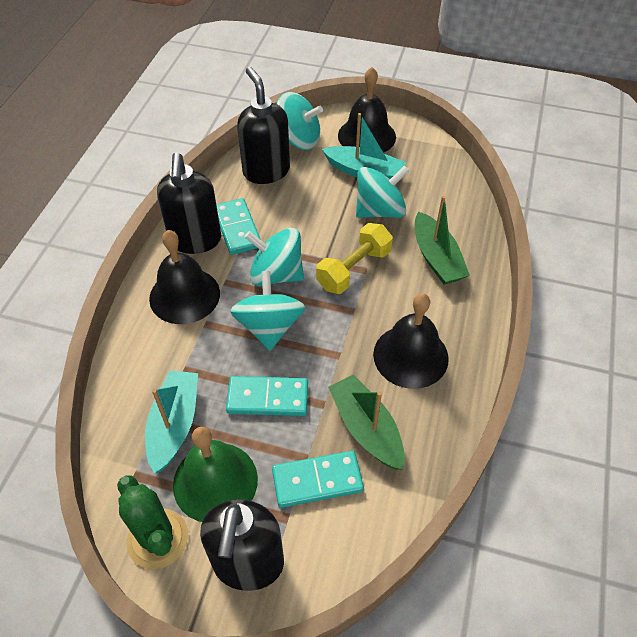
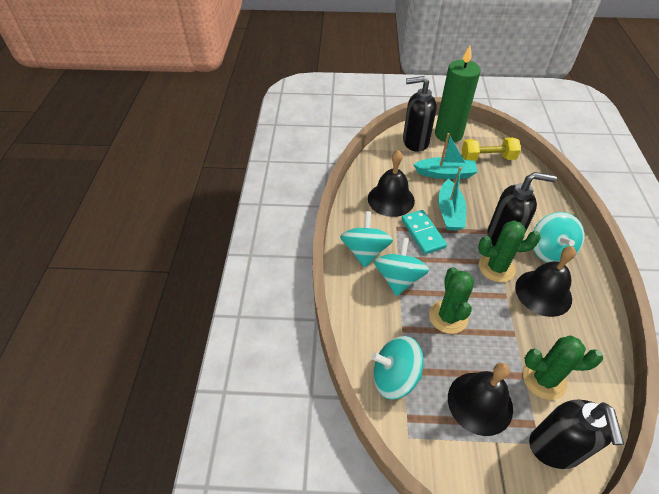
green bell: 1 -> 0
green boat: 2 -> 0
green cactus: 1 -> 3
green candle: 0 -> 1
turquoise domino: 3 -> 1

